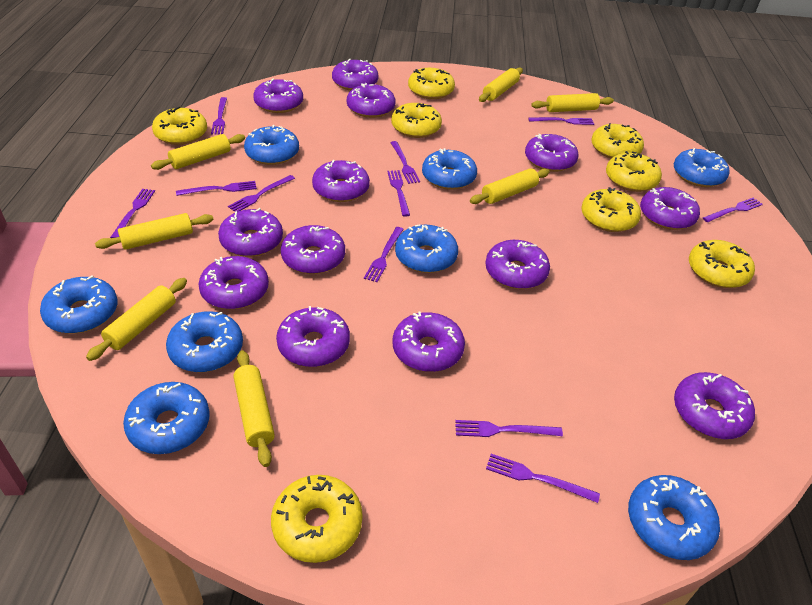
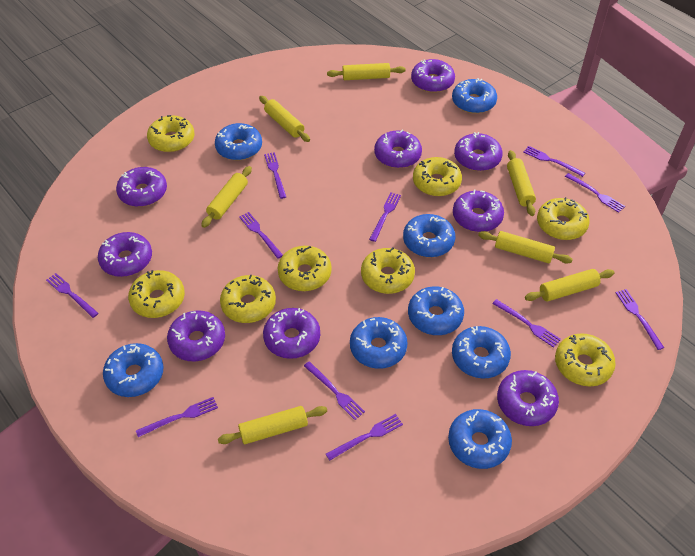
purple donut: 13 -> 9

